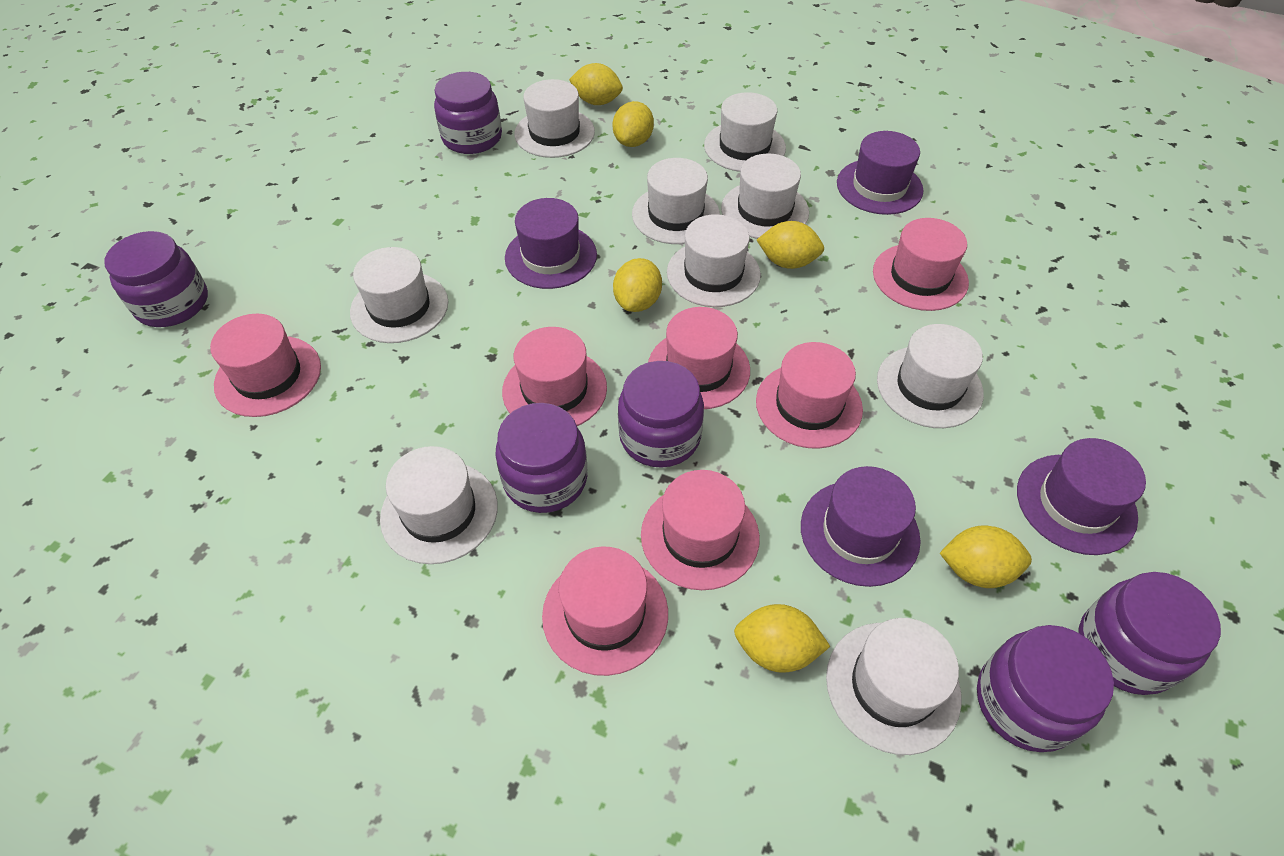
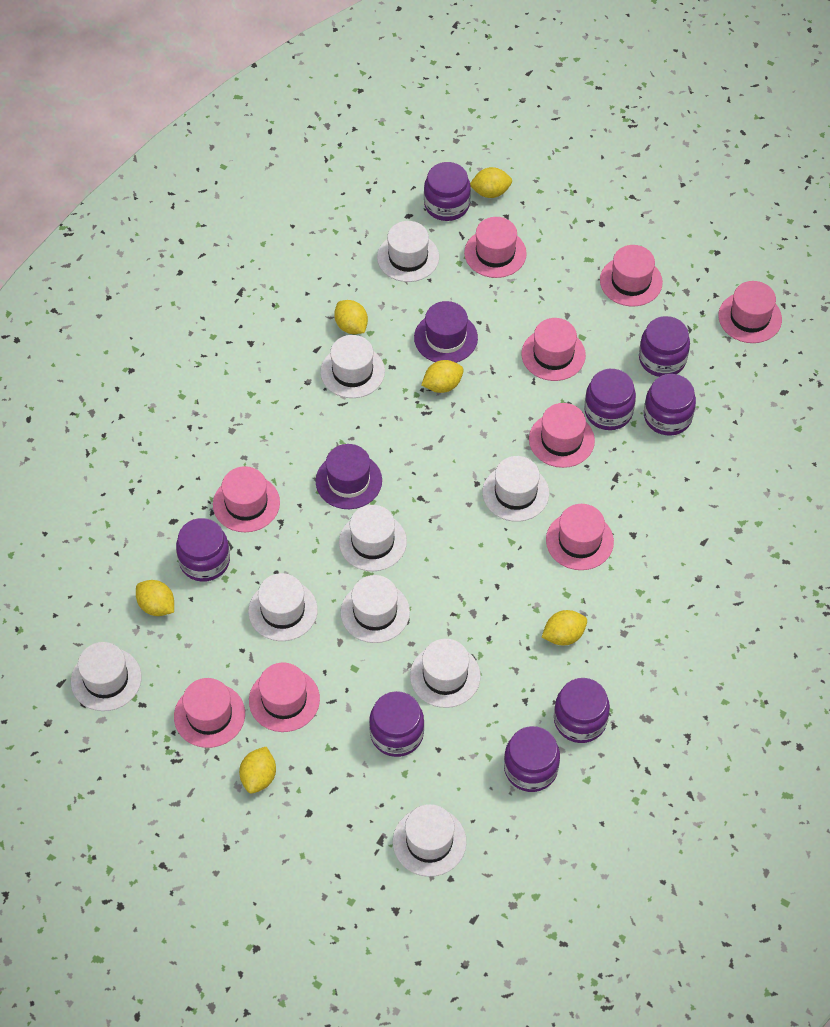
pink hat: 7 -> 9
purple hat: 4 -> 2
purple jar: 6 -> 8

